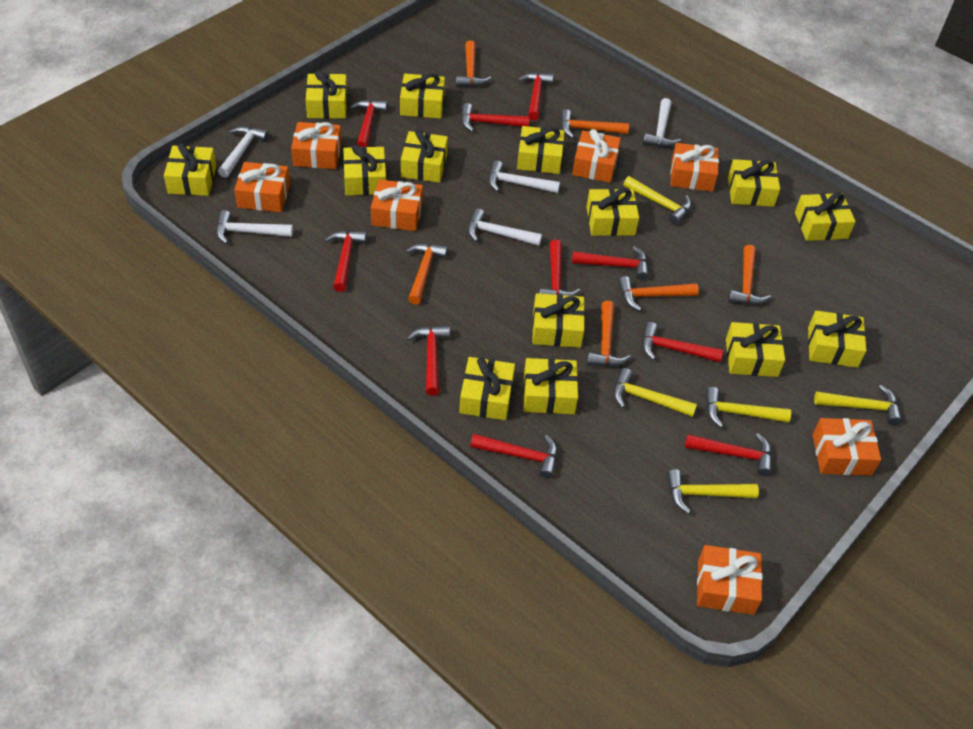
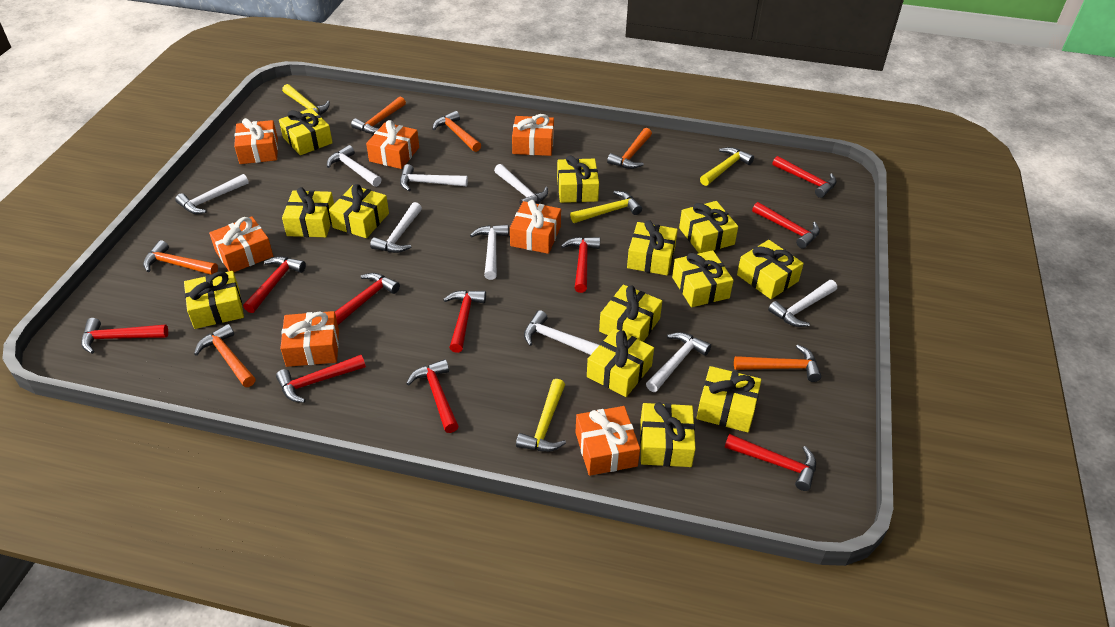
white hammer: 5 -> 9
yellow gift: 14 -> 13
yellow hammer: 5 -> 4

